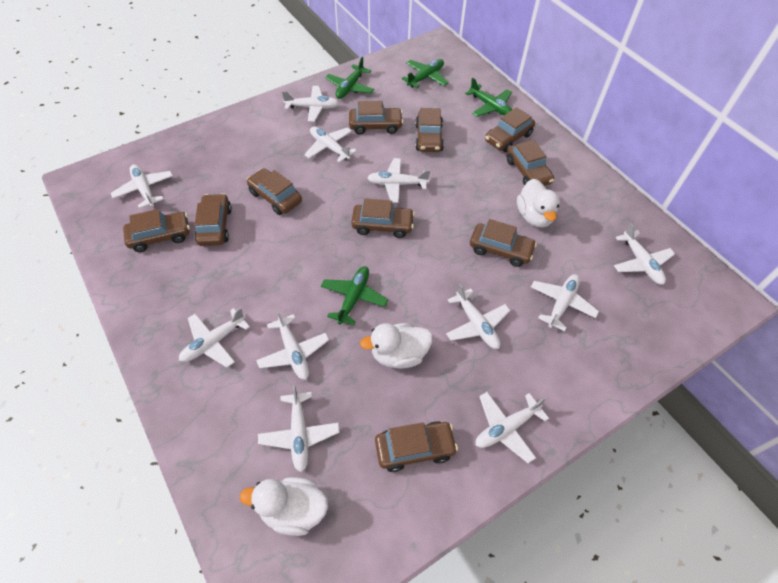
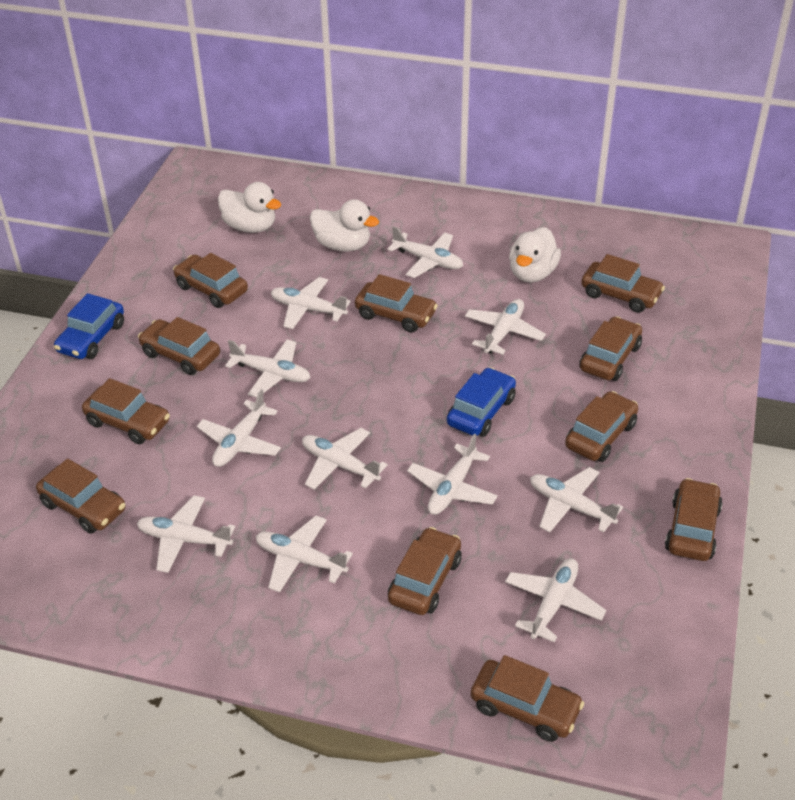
blue car: 0 -> 2
brown car: 10 -> 11
green plane: 4 -> 0

